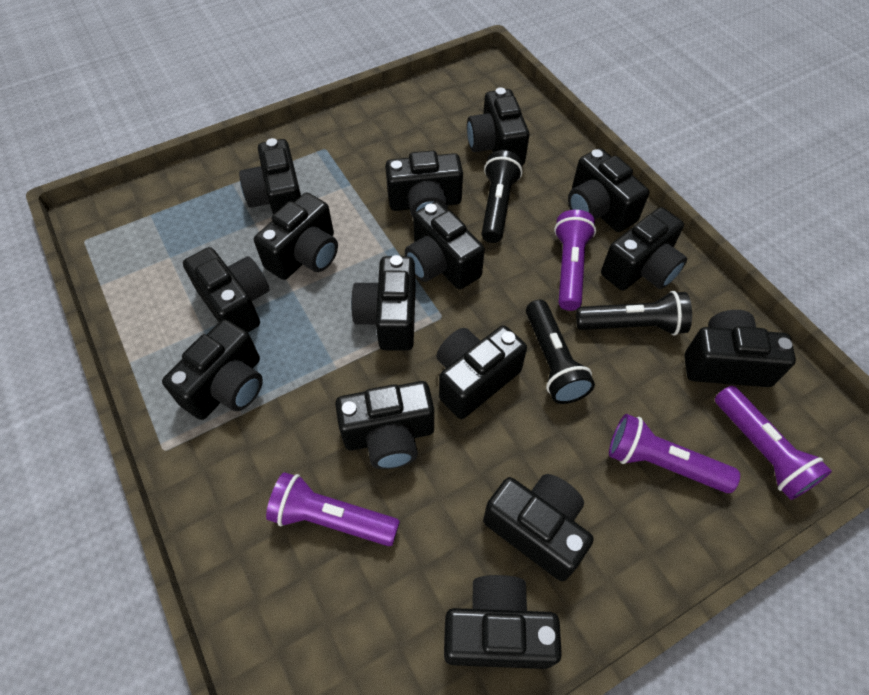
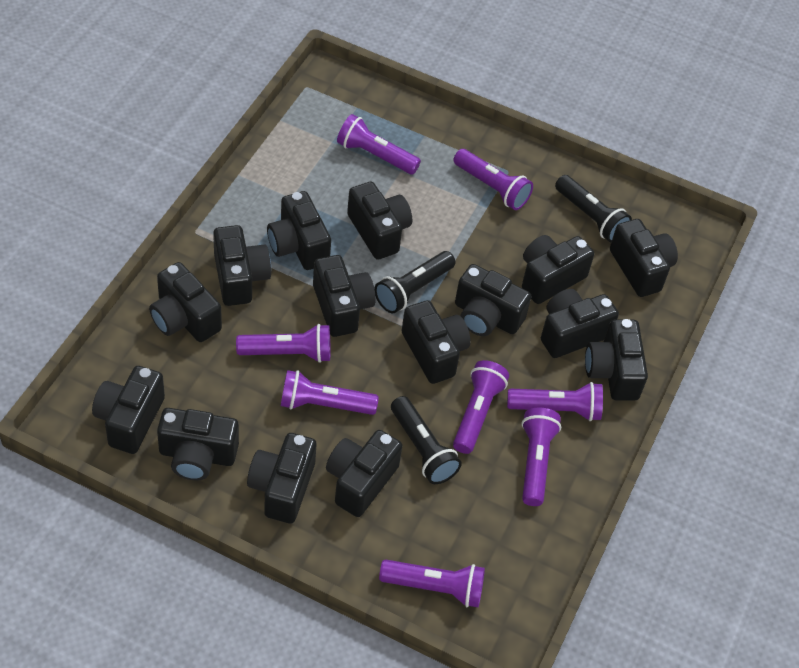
purple flashlight: 4 -> 8

